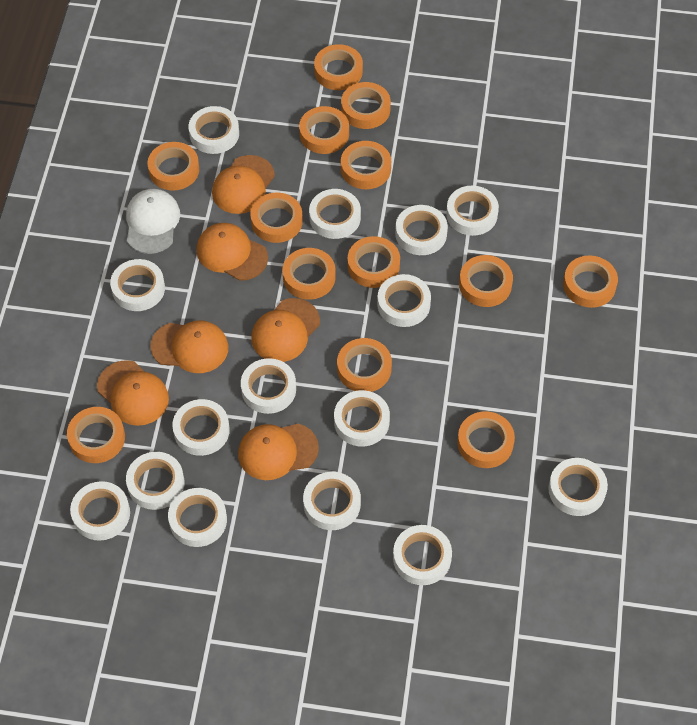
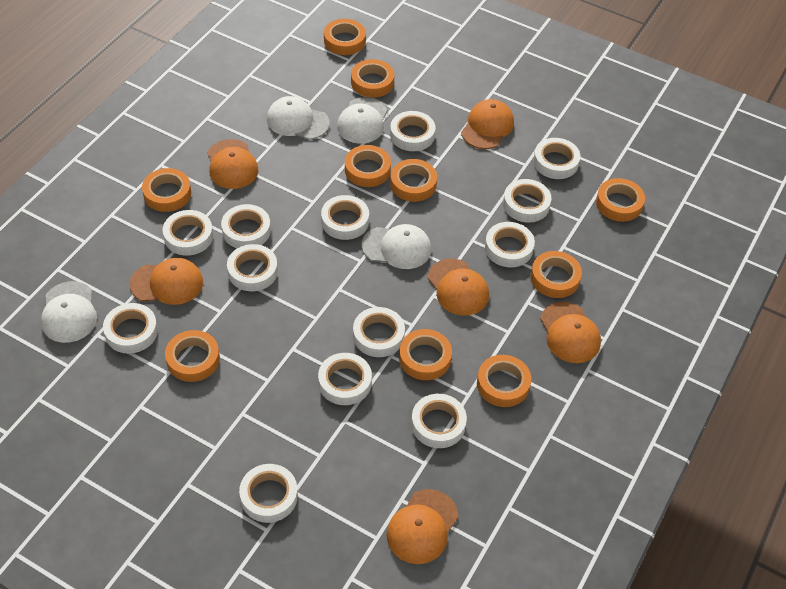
orange tape: 13 -> 10
white cap: 1 -> 4
white tape: 15 -> 13

